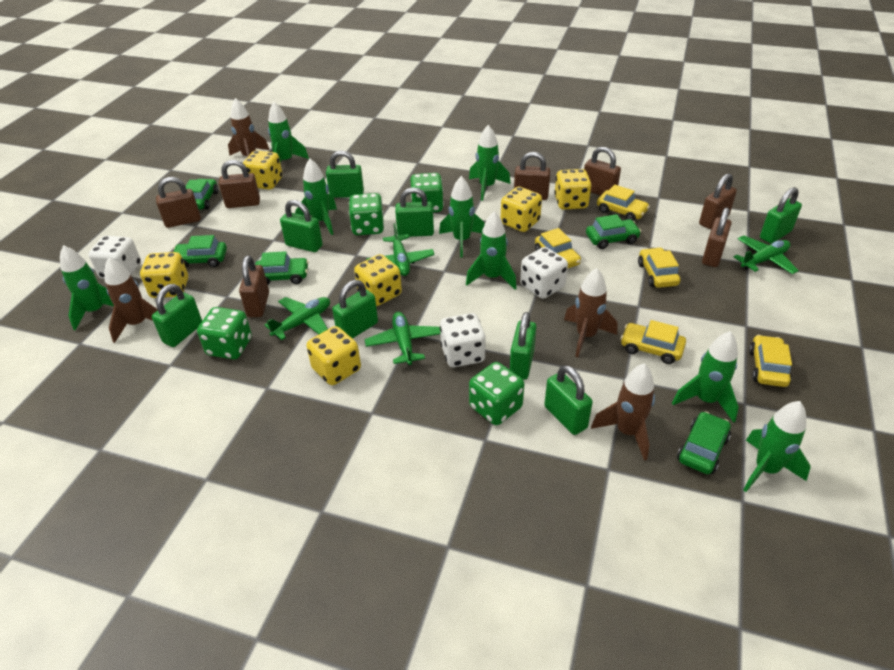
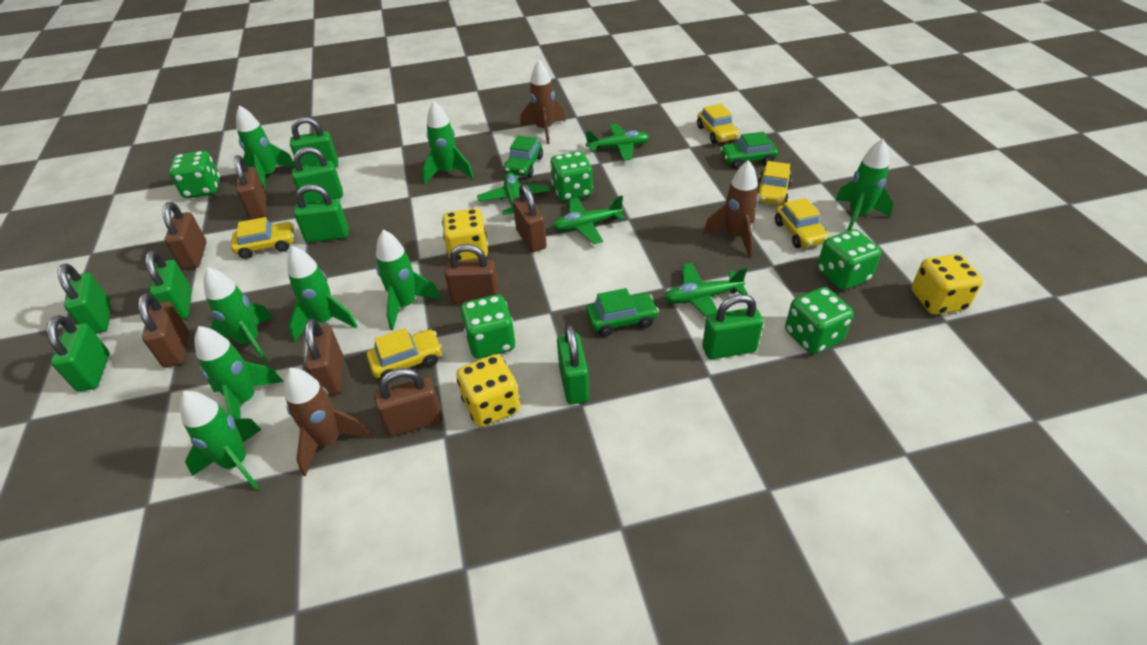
brown rocket: 4 -> 3
green car: 5 -> 3
green dice: 4 -> 5
white dice: 3 -> 0
yellow dice: 6 -> 3

